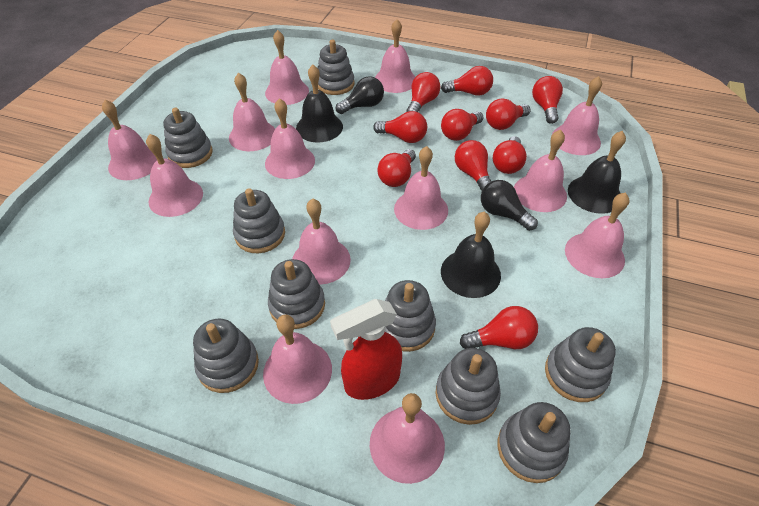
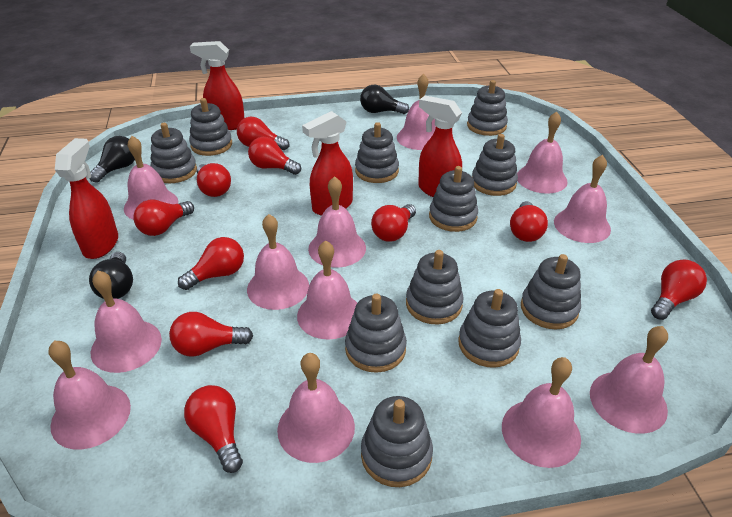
black bell: 3 -> 0
black light bulb: 2 -> 3
grey stacking toy: 9 -> 11
pink bell: 13 -> 12
red spray bottle: 1 -> 4

